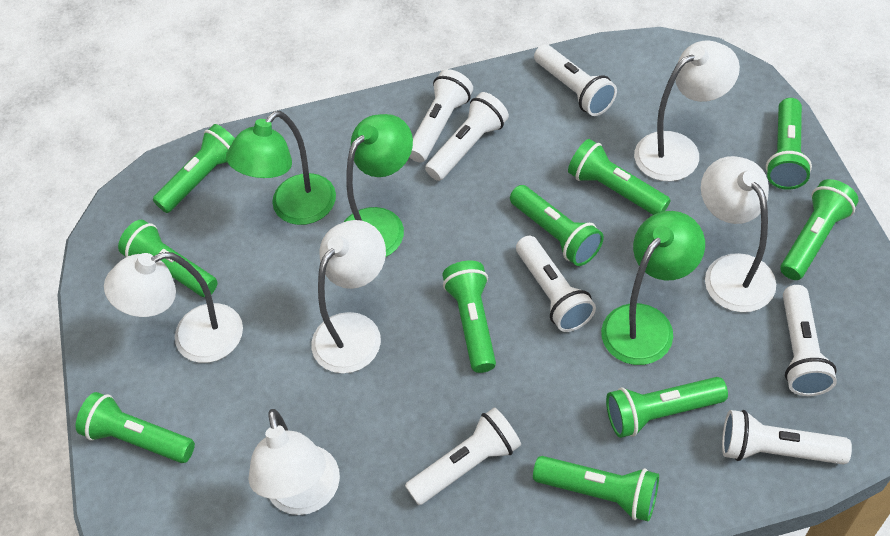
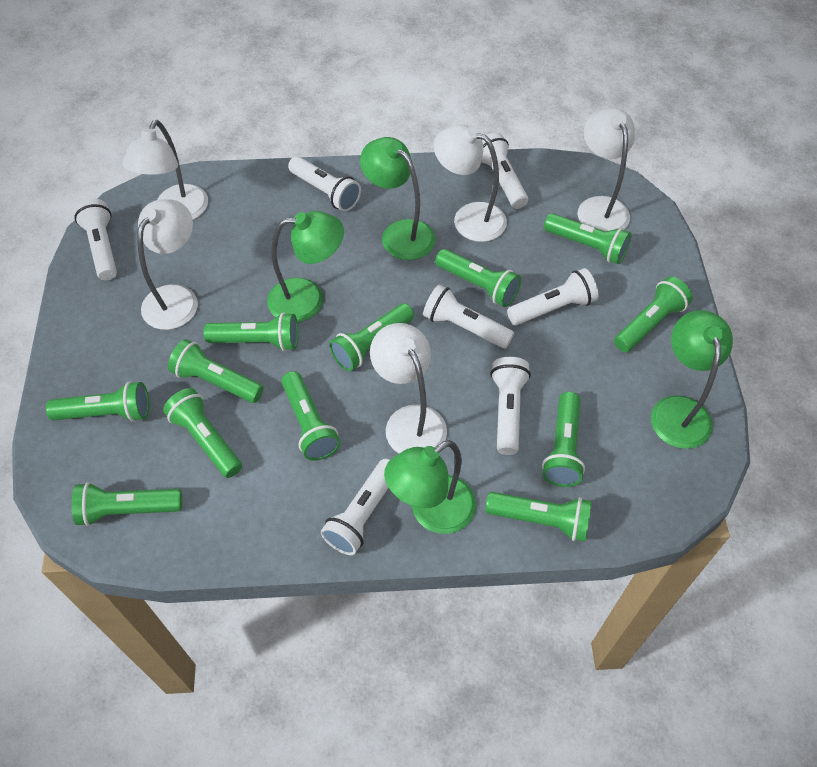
green flashlight: 10 -> 12
green lamp: 3 -> 4

